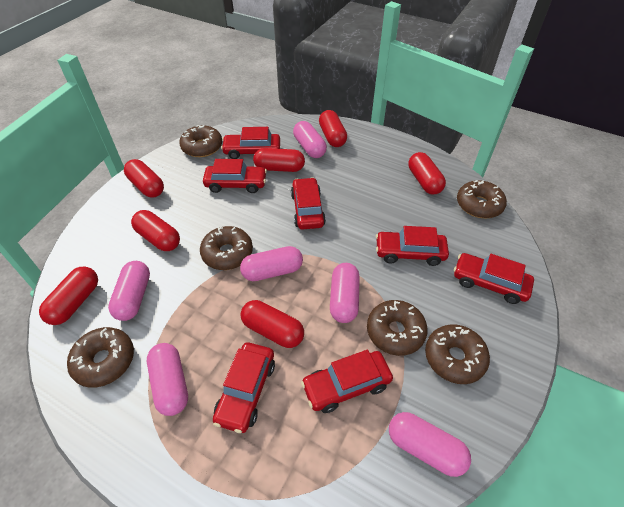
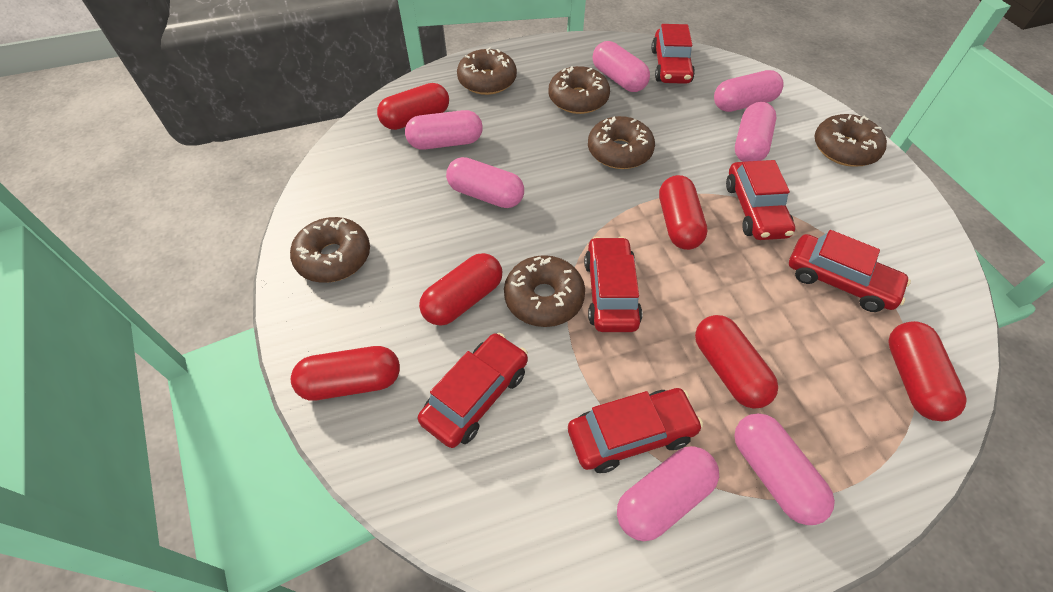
pink capsule: 6 -> 7
red capsule: 7 -> 6
red car: 7 -> 6

